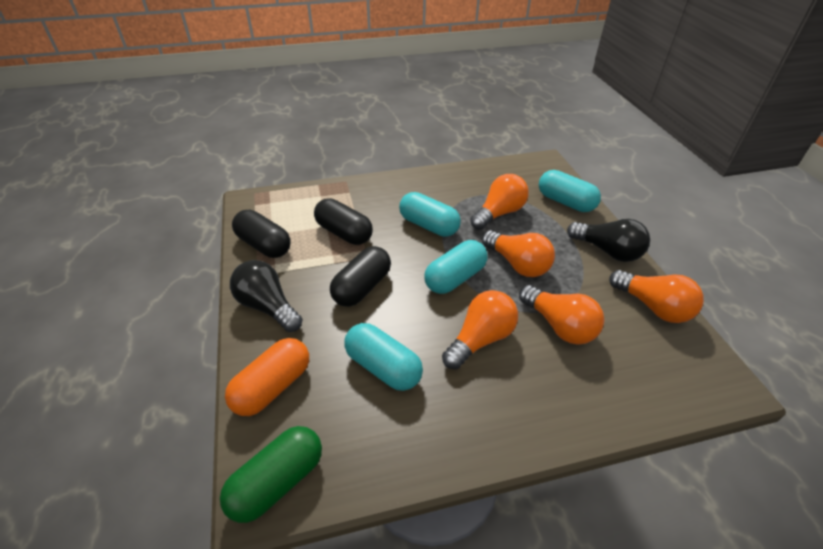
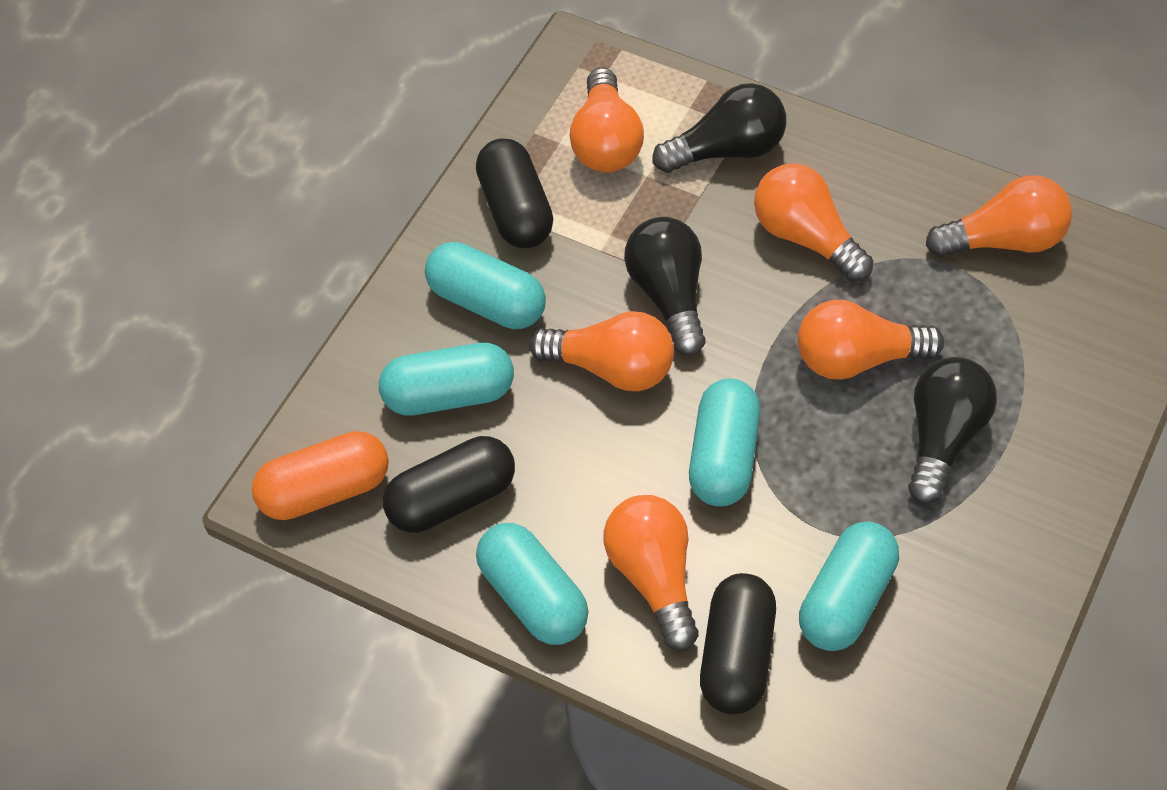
black light bulb: 2 -> 3
green capsule: 1 -> 0
orange light bulb: 5 -> 6
turquoise capsule: 4 -> 5

